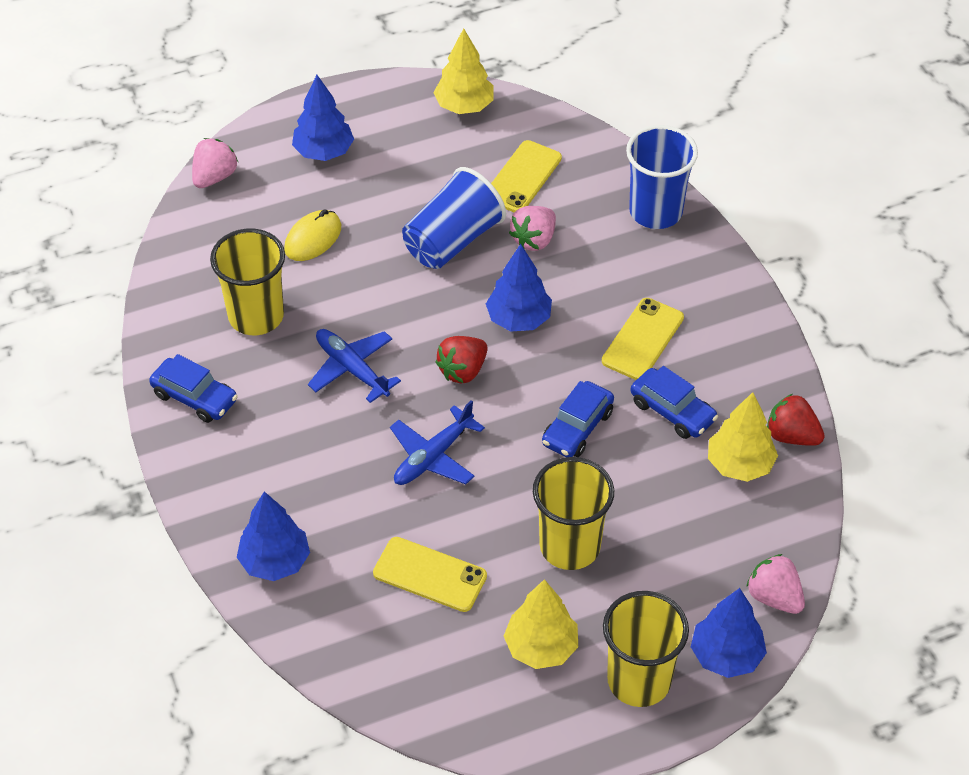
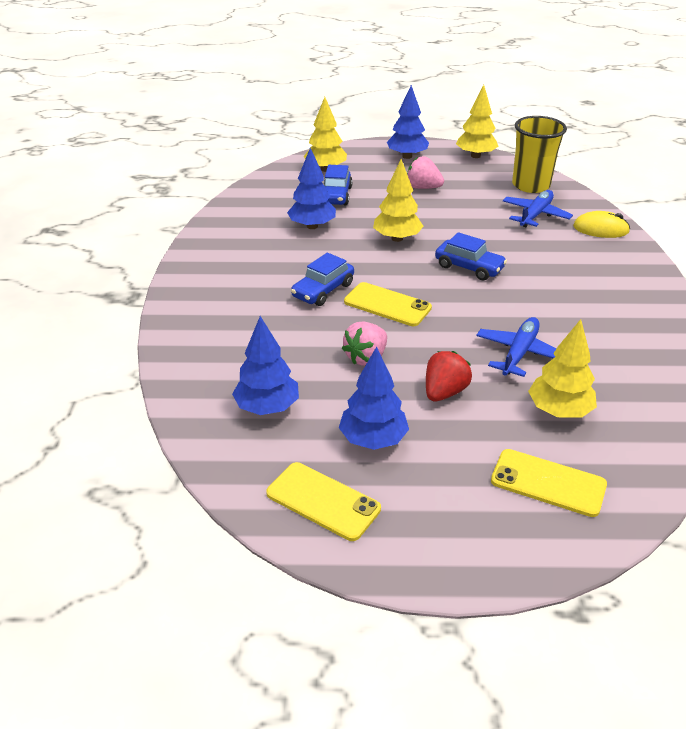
blue cup: 2 -> 0
pink strawberry: 3 -> 2
red strawberry: 2 -> 1
yellow cup: 3 -> 1
yellow tree: 3 -> 4

